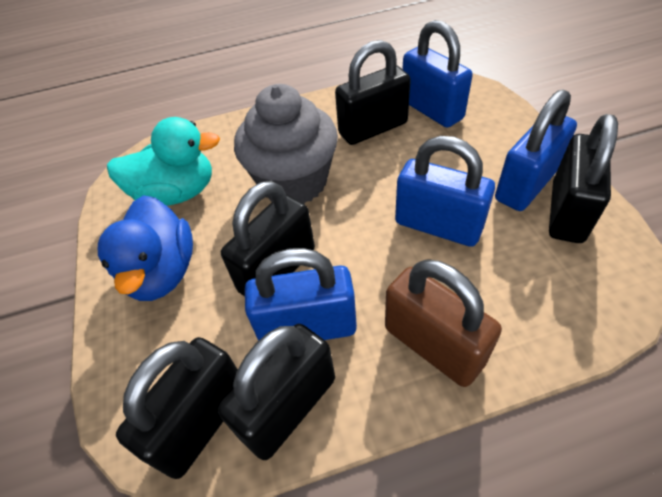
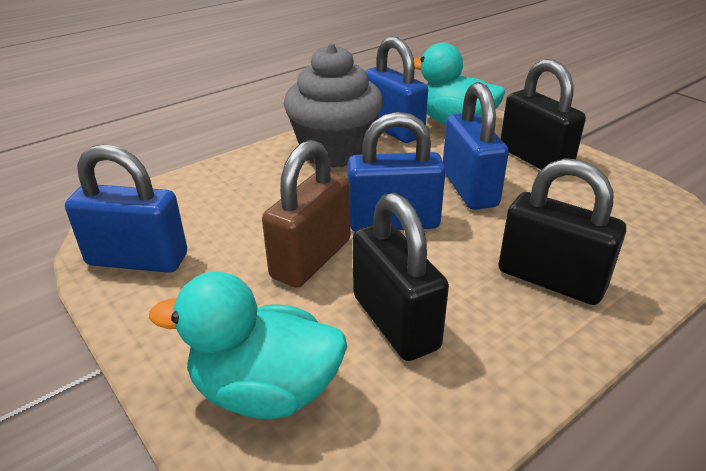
black padlock: 5 -> 3
blue duck: 1 -> 0
turquoise duck: 1 -> 2

